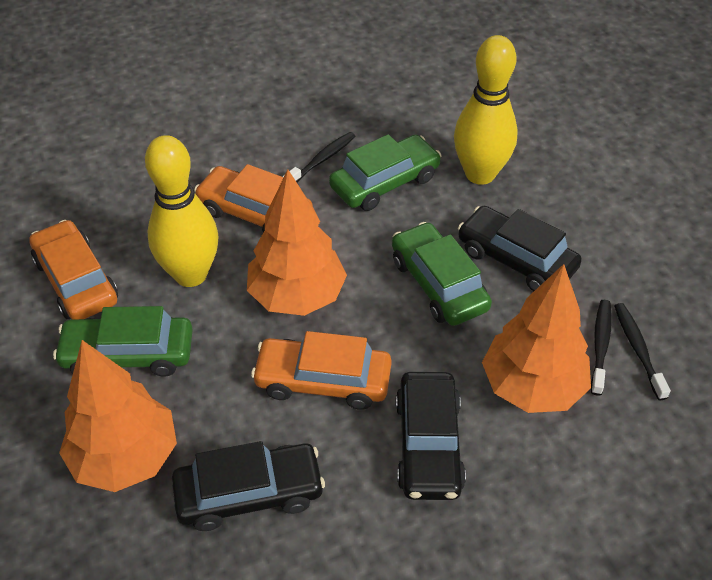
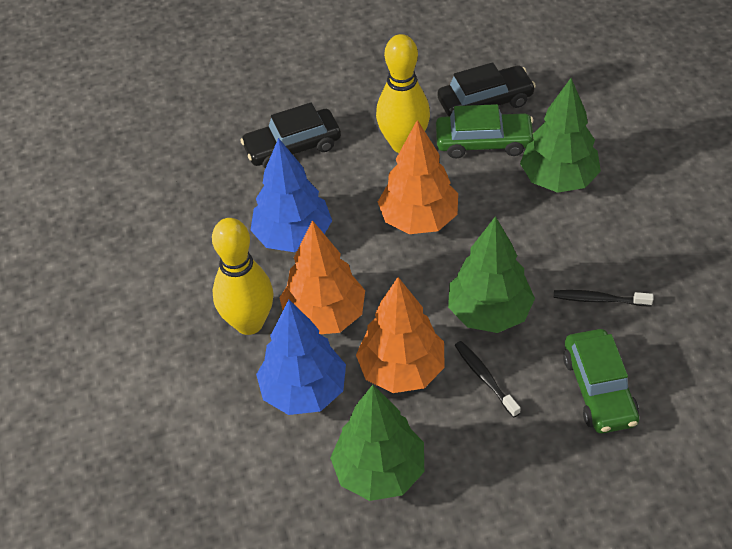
black car: 3 -> 2
black toothbrush: 3 -> 2
blue tree: 0 -> 2
green car: 3 -> 2
green tree: 0 -> 3
orange car: 3 -> 0

